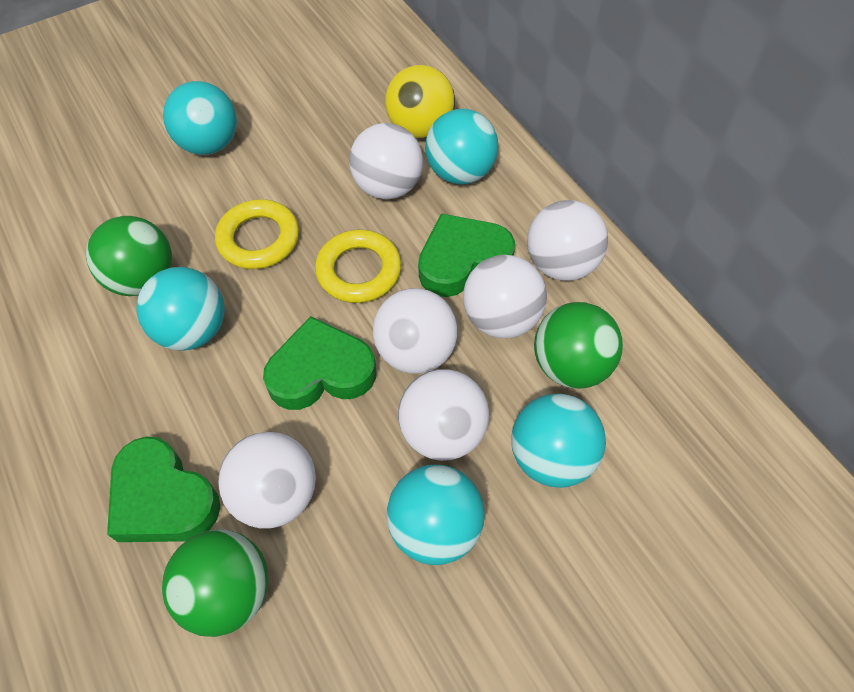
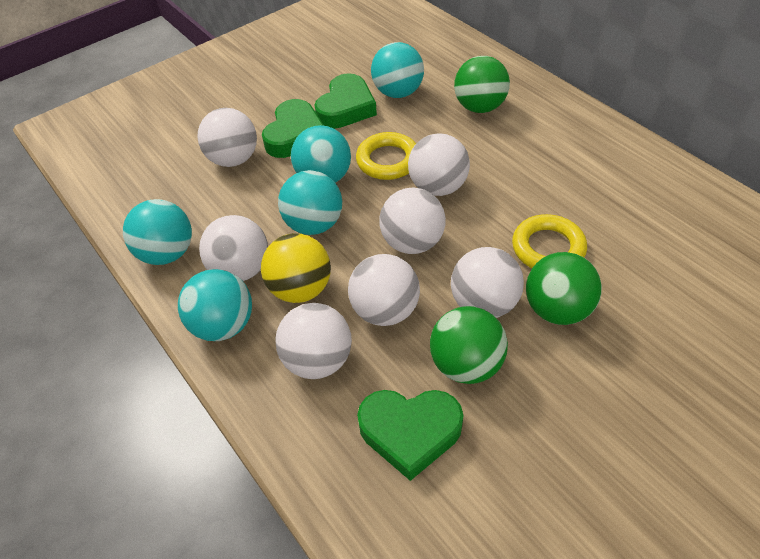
white ball: 6 -> 7

